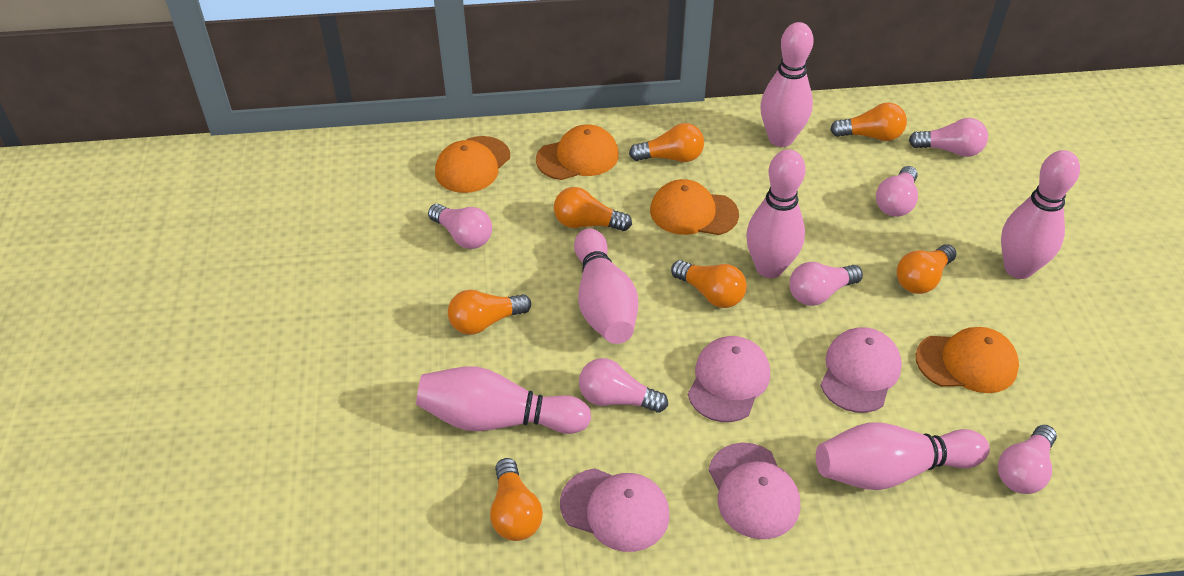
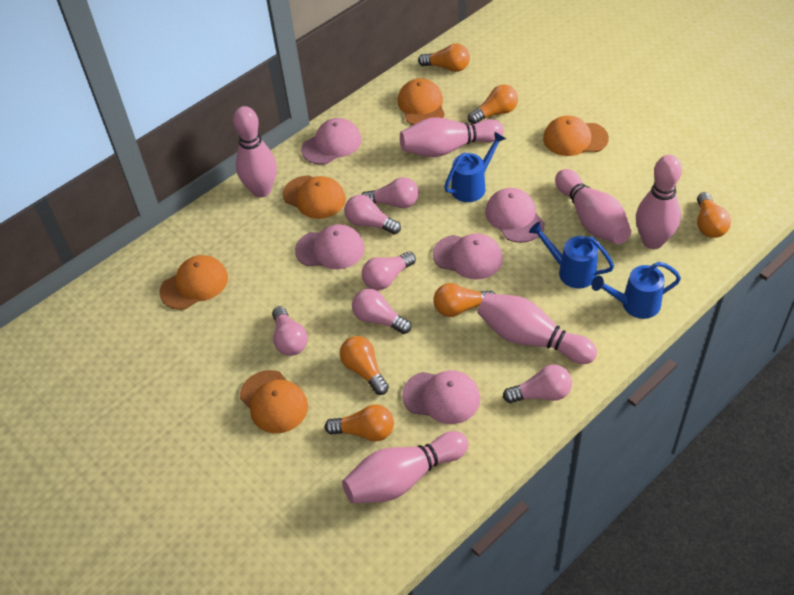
blue watering can: 0 -> 3
orange cap: 4 -> 5
orange light bulb: 7 -> 6
pink cap: 4 -> 5

